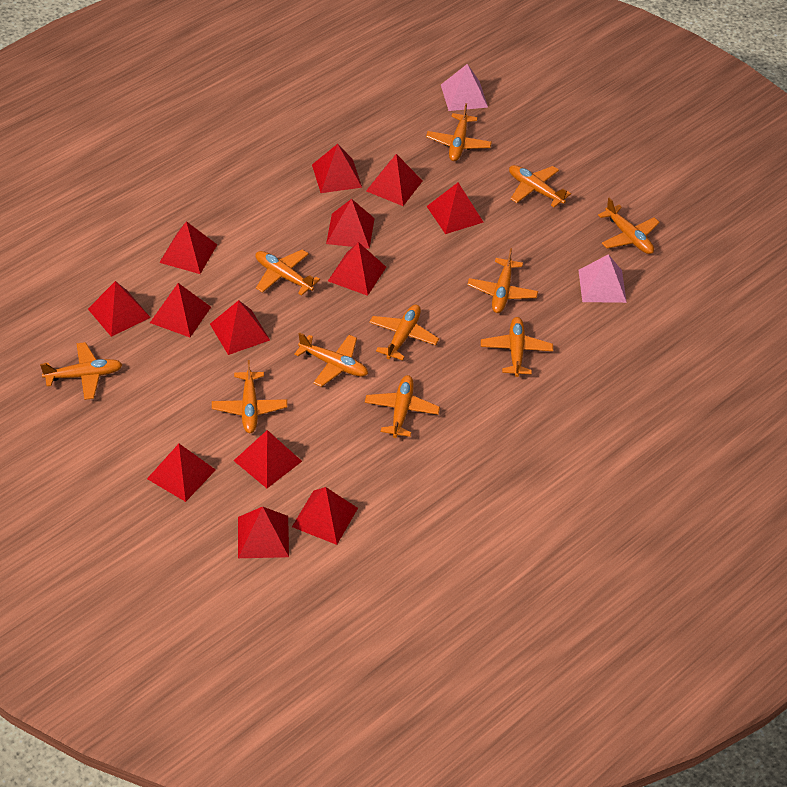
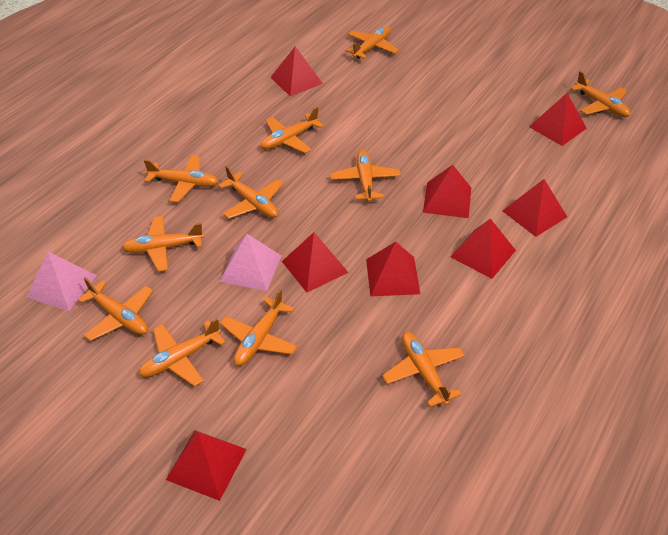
red pyramid: 13 -> 8

